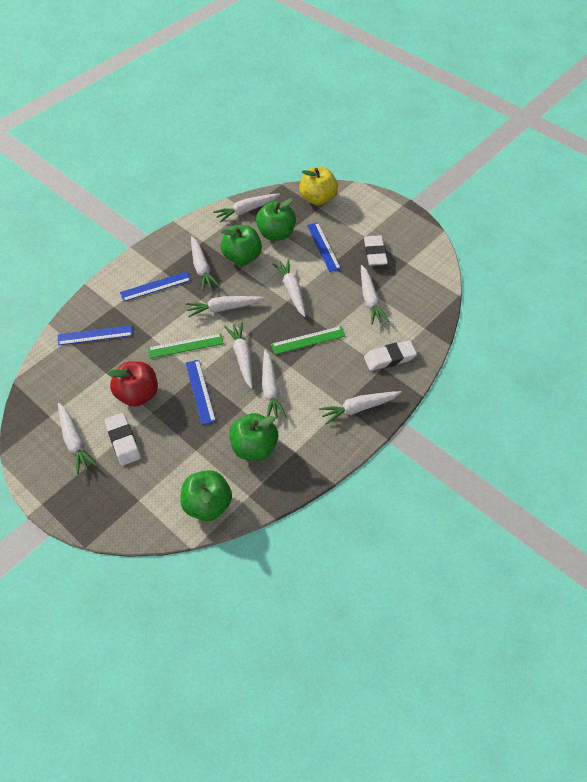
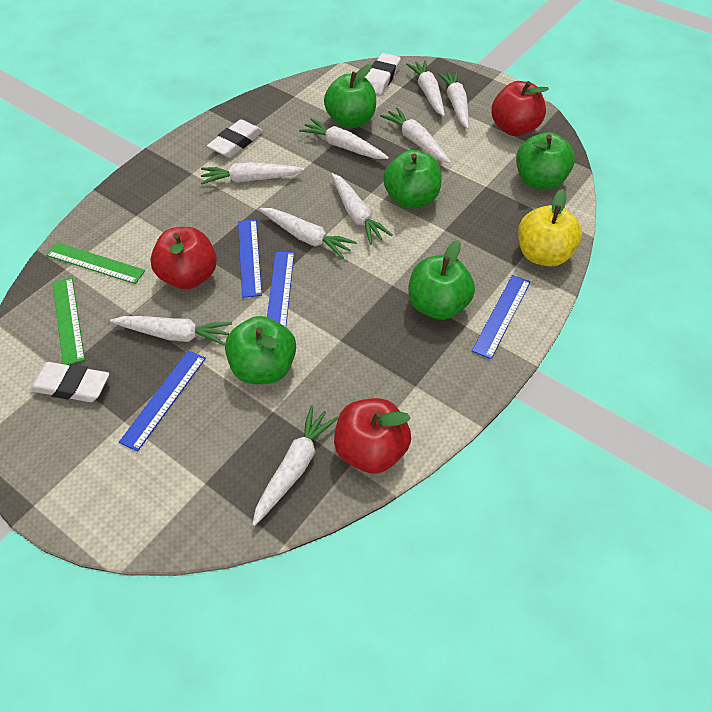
green apple: 4 -> 5
red apple: 1 -> 3

